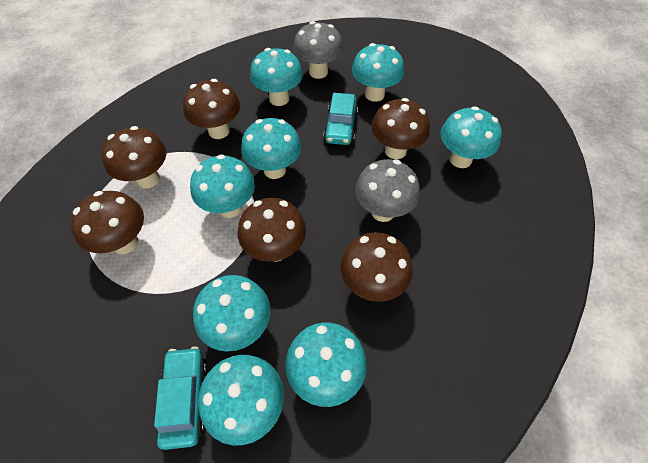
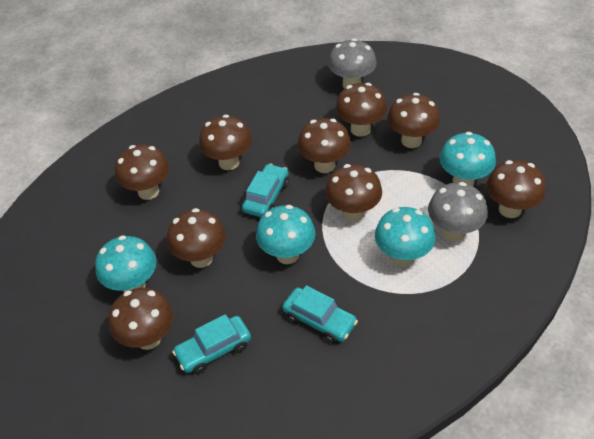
brown mushroom: 6 -> 9
turquoise car: 2 -> 3
turquoise mushroom: 8 -> 4

